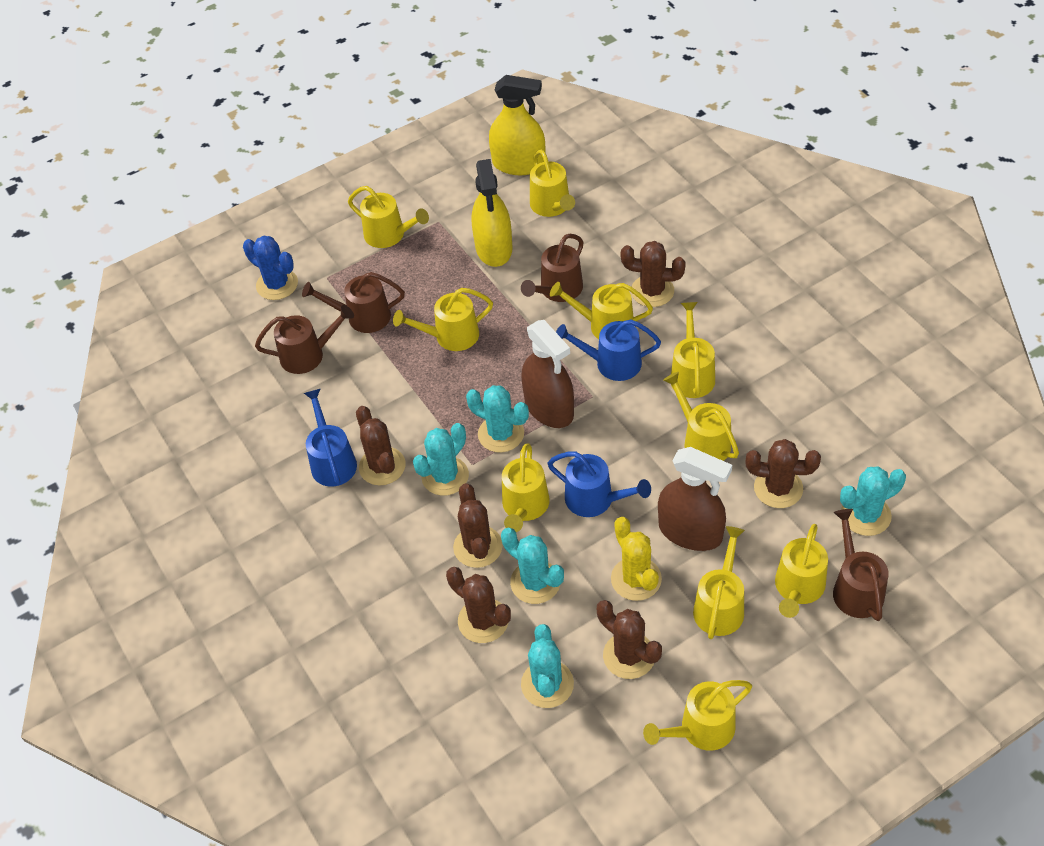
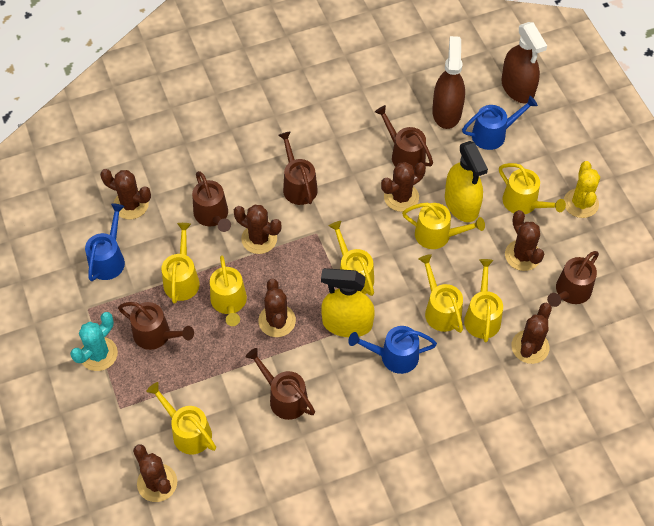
blue cactus: 1 -> 0
brown cactus: 6 -> 7
brown watering can: 4 -> 6
turquoise cactus: 5 -> 1
yellow watering can: 10 -> 8

